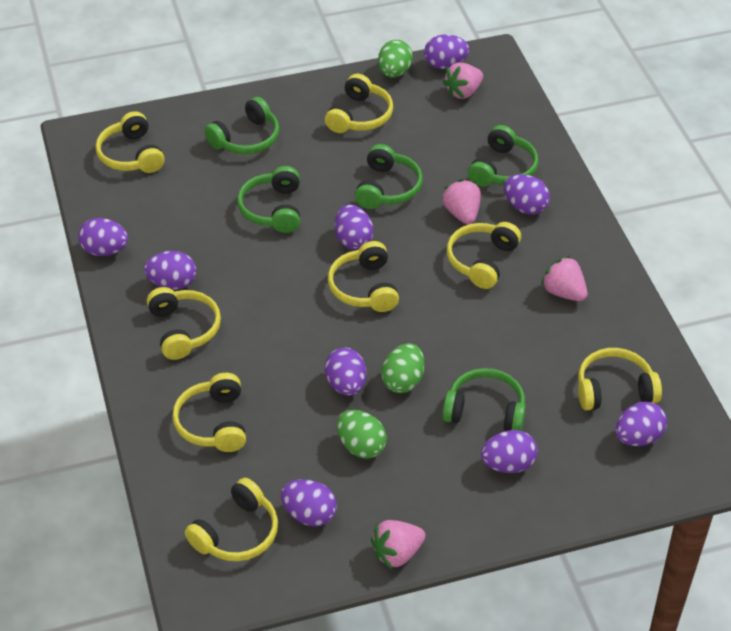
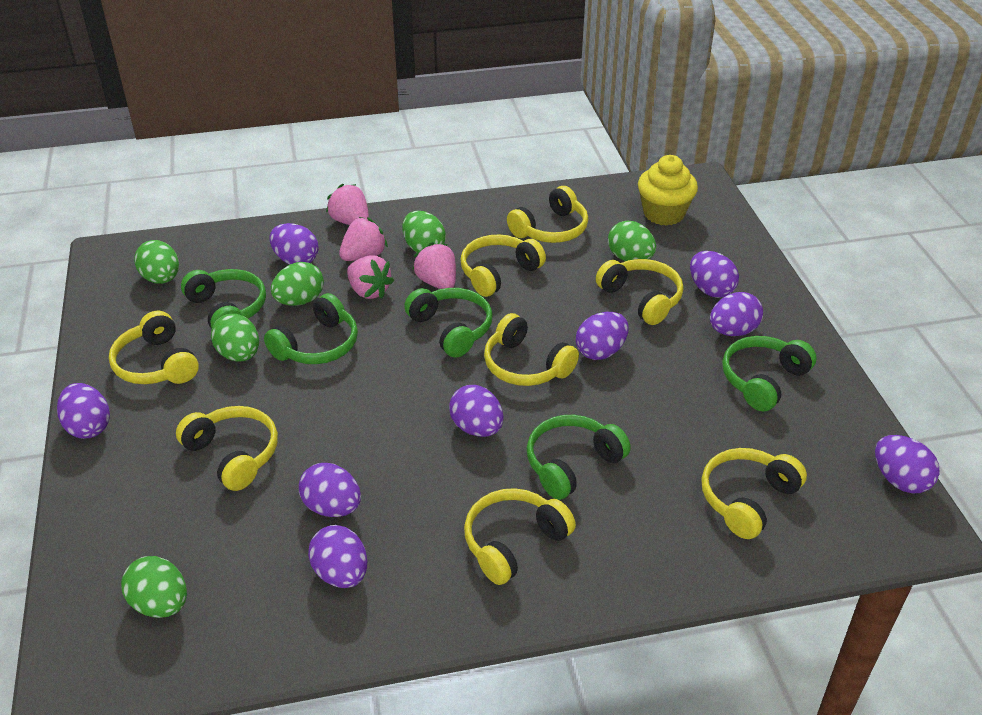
green egg: 3 -> 6
yellow cupcake: 0 -> 1

